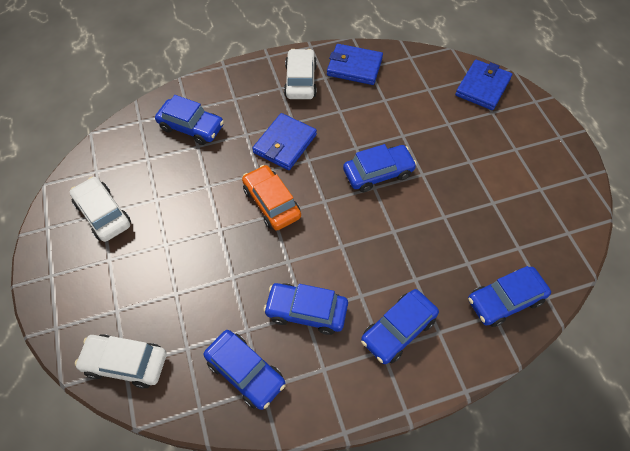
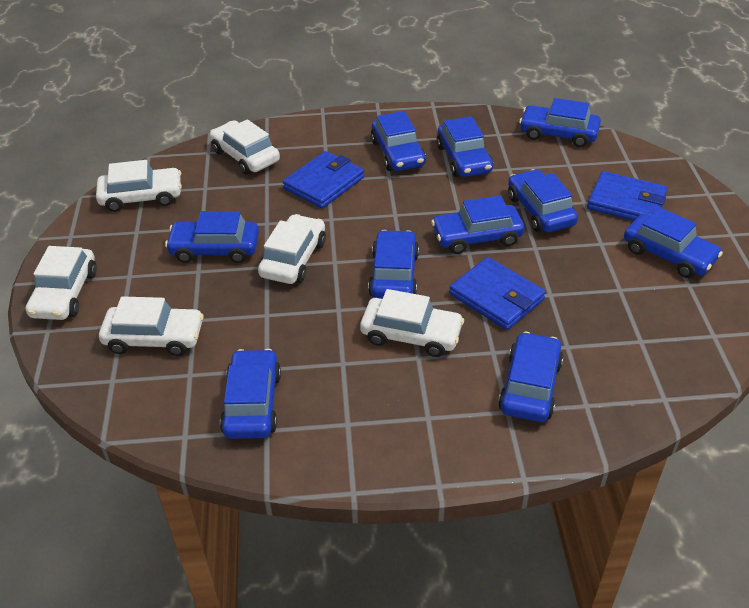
blue car: 6 -> 10
orange car: 1 -> 0
white car: 3 -> 6

